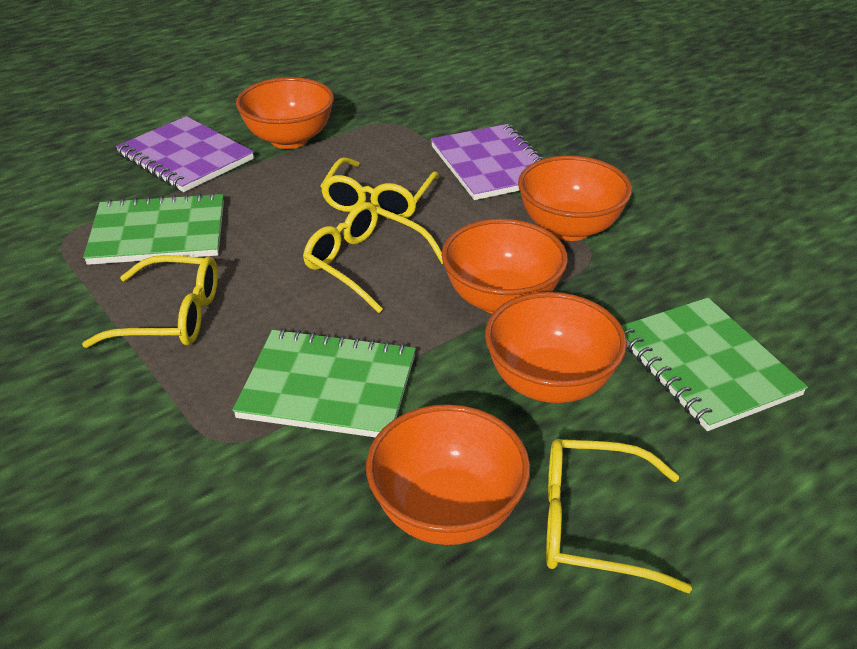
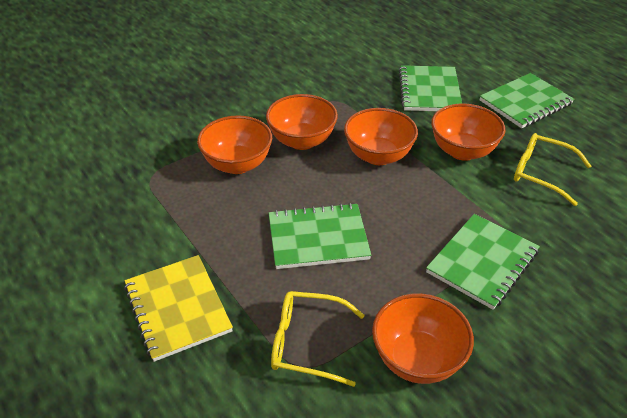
green notebook: 3 -> 4
purple notebook: 2 -> 0
yellow glasses: 4 -> 2
yellow notebook: 0 -> 1

